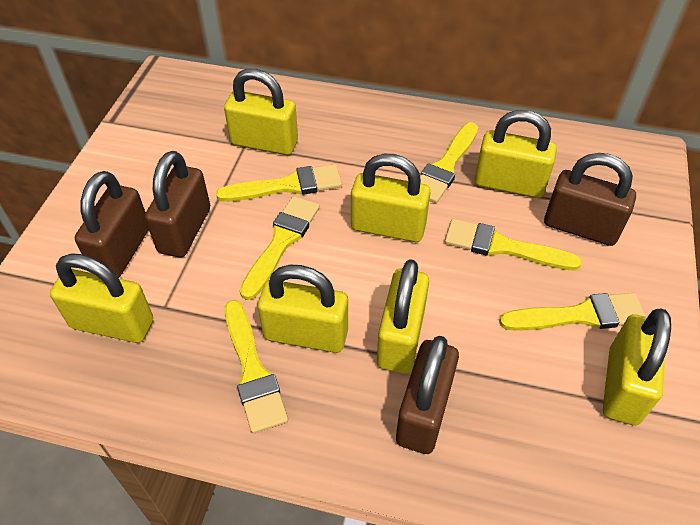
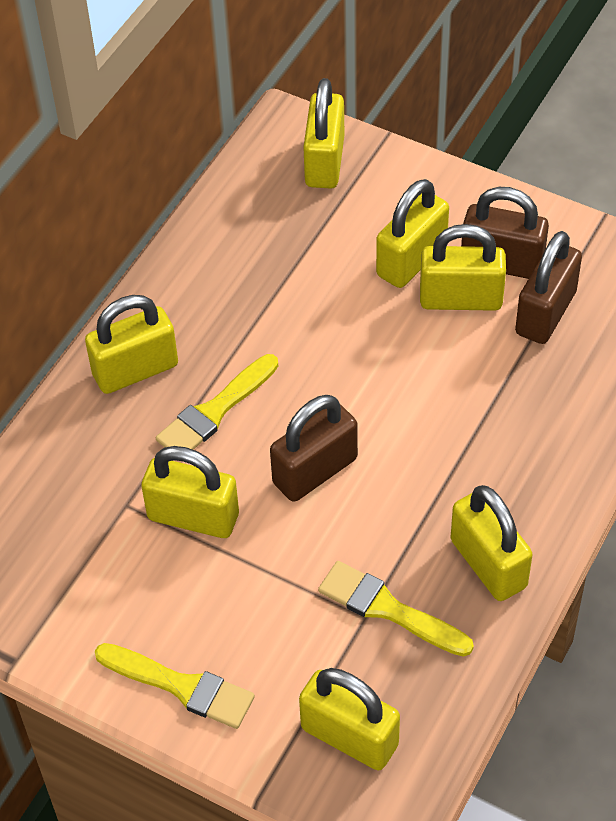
brown padlock: 4 -> 3
yellow brush: 6 -> 3

